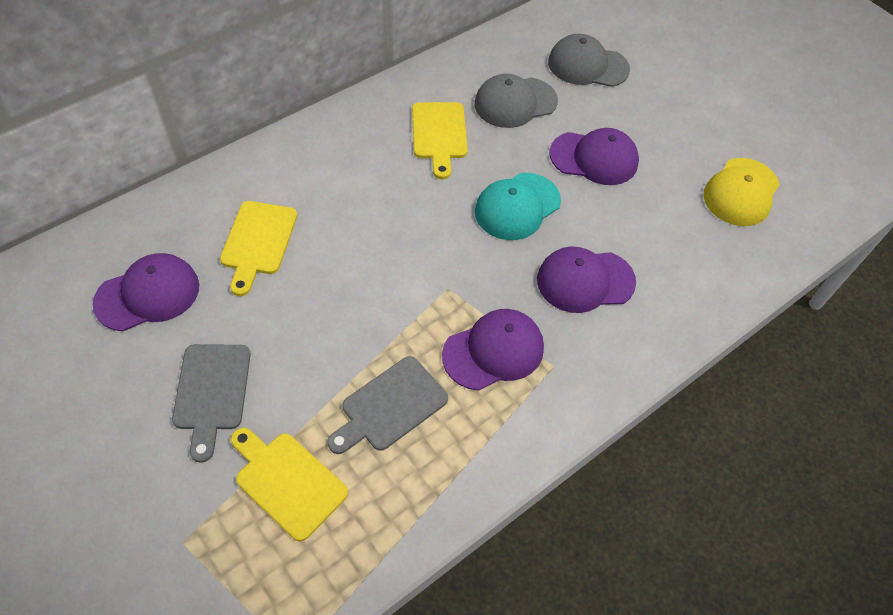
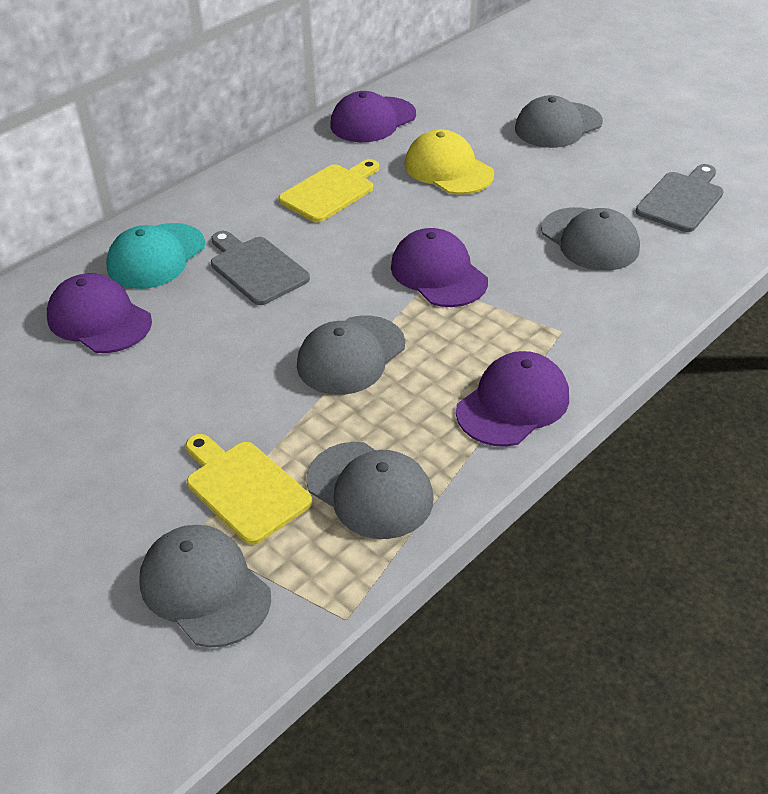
grey cap: 2 -> 5
yellow cutting board: 3 -> 2

